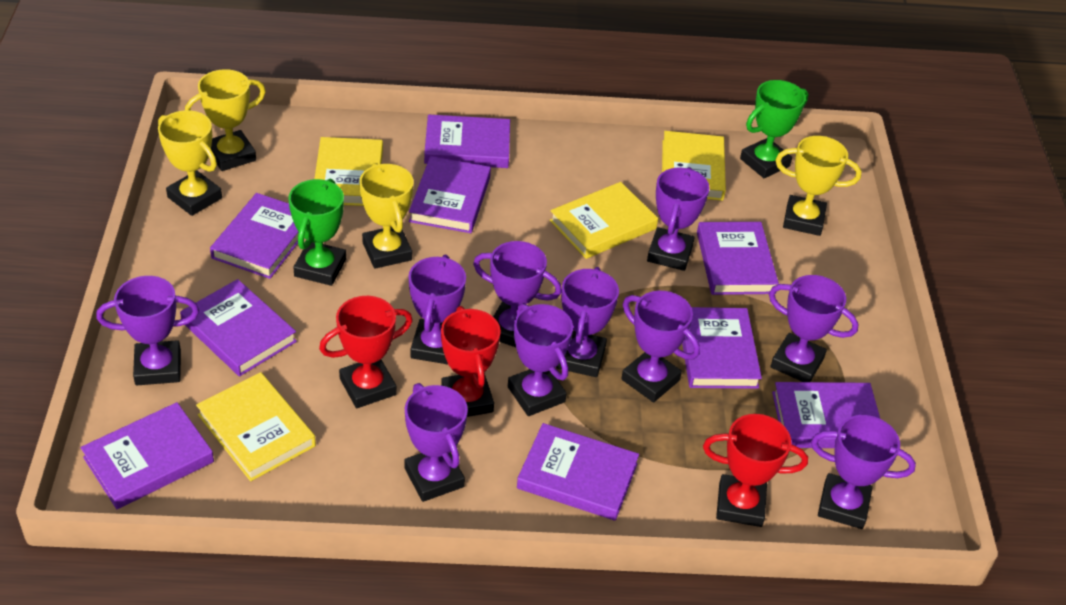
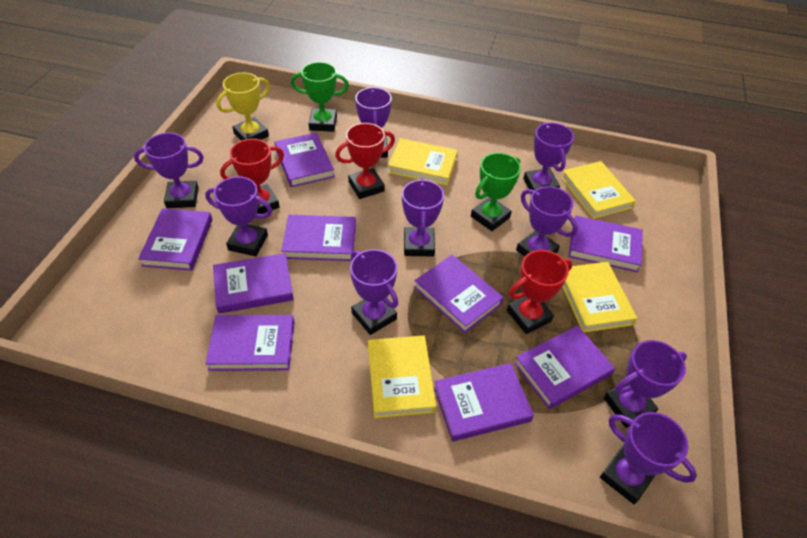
purple trophy: 10 -> 9
yellow trophy: 4 -> 1

